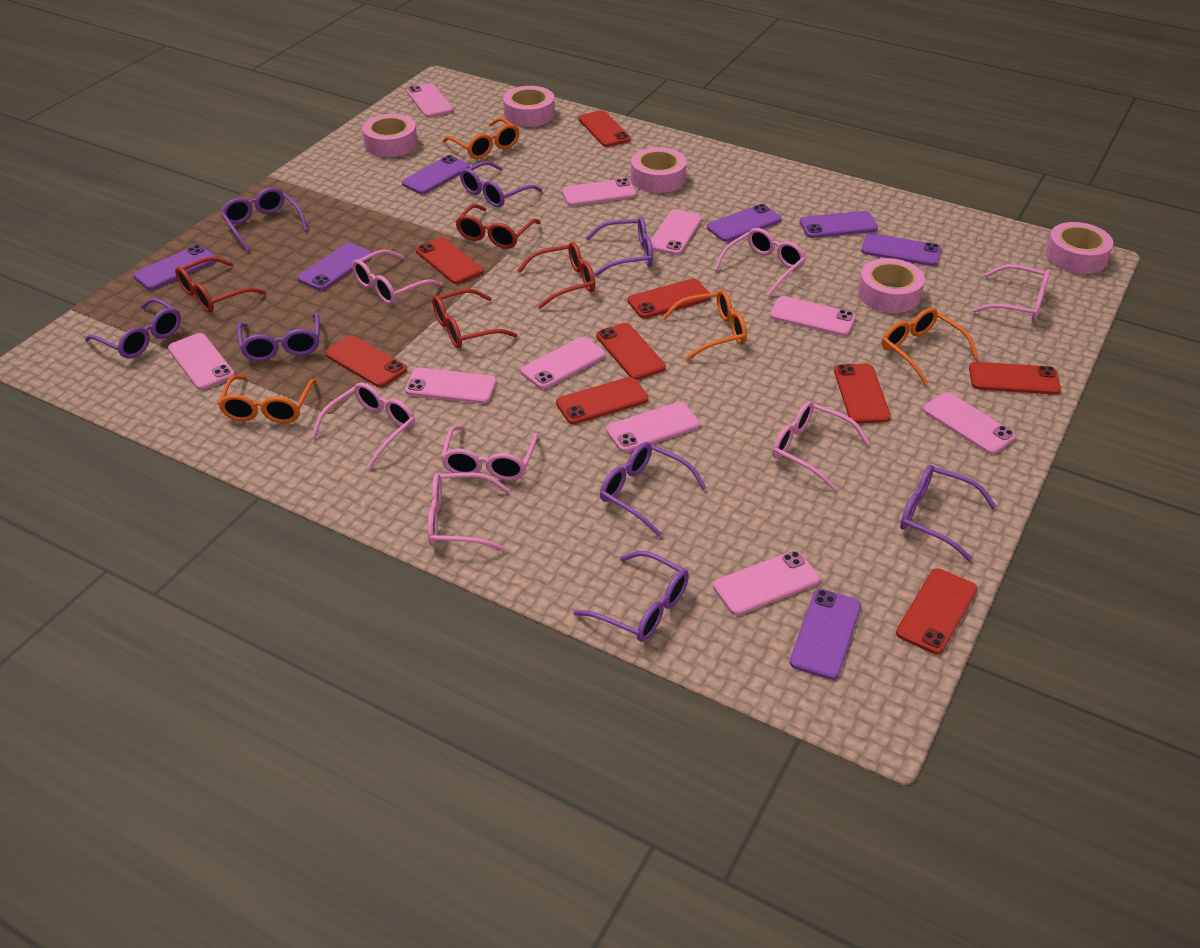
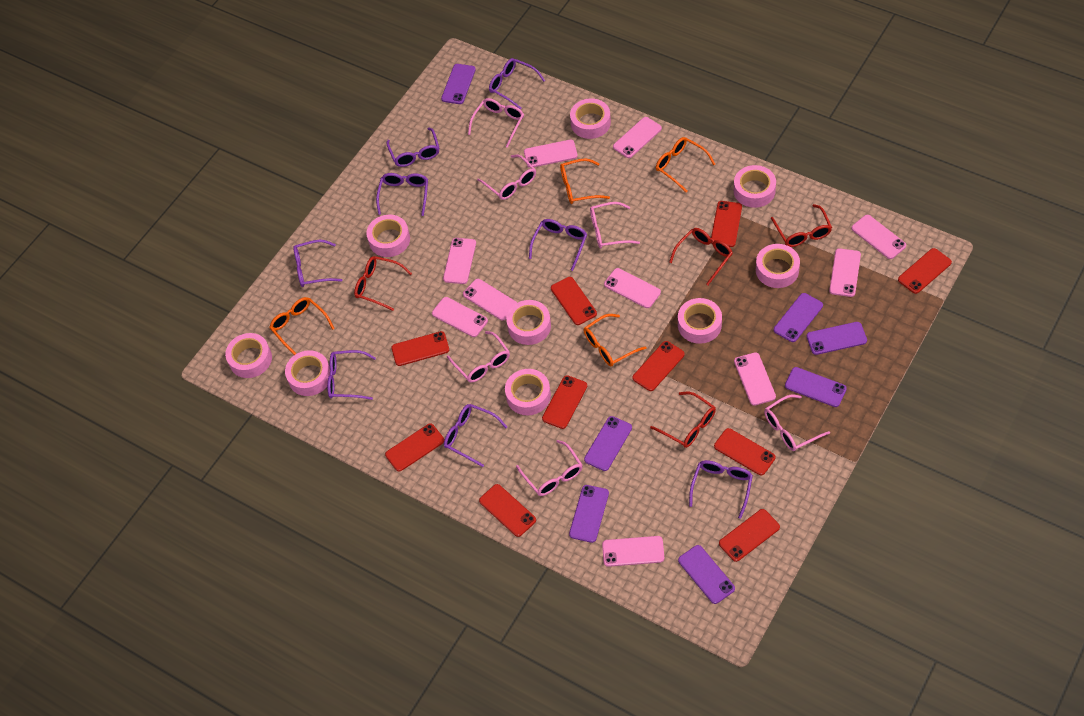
pink glasses: 7 -> 6
pink tape: 5 -> 9
red phone: 9 -> 10

